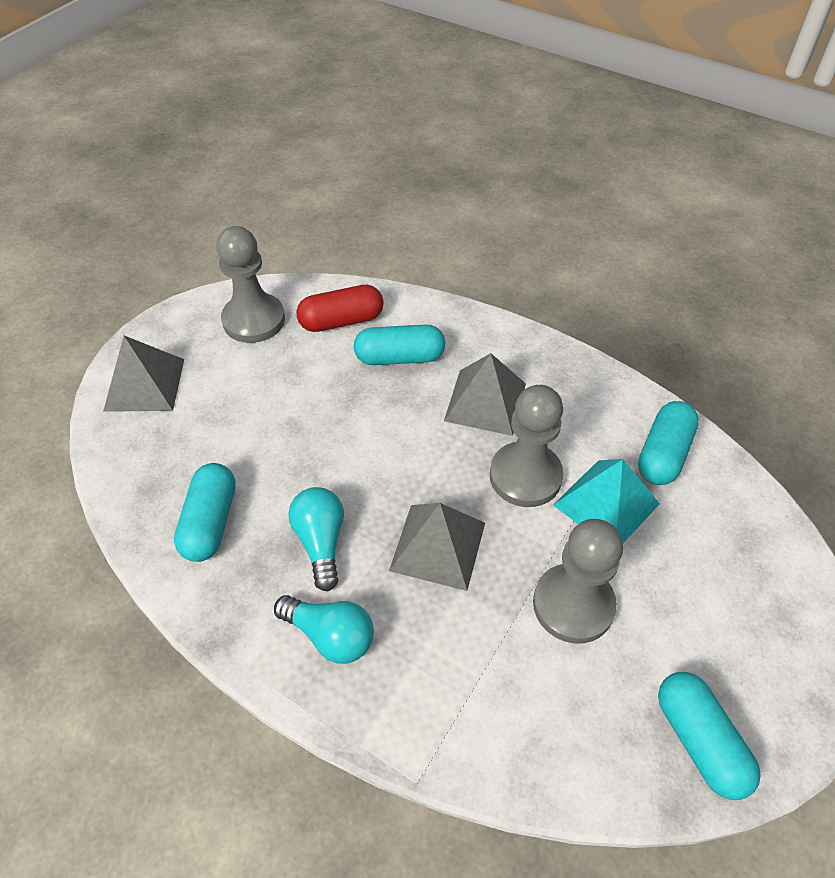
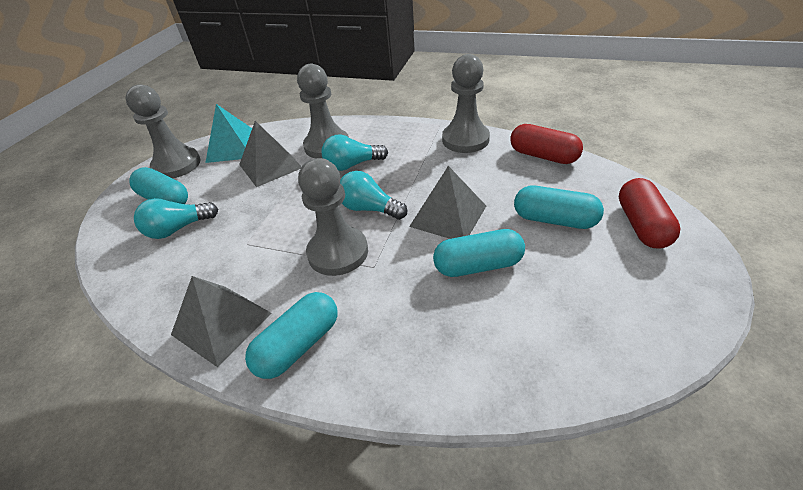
grey pawn: 3 -> 4
red capsule: 1 -> 2
turquoise light bulb: 2 -> 3

